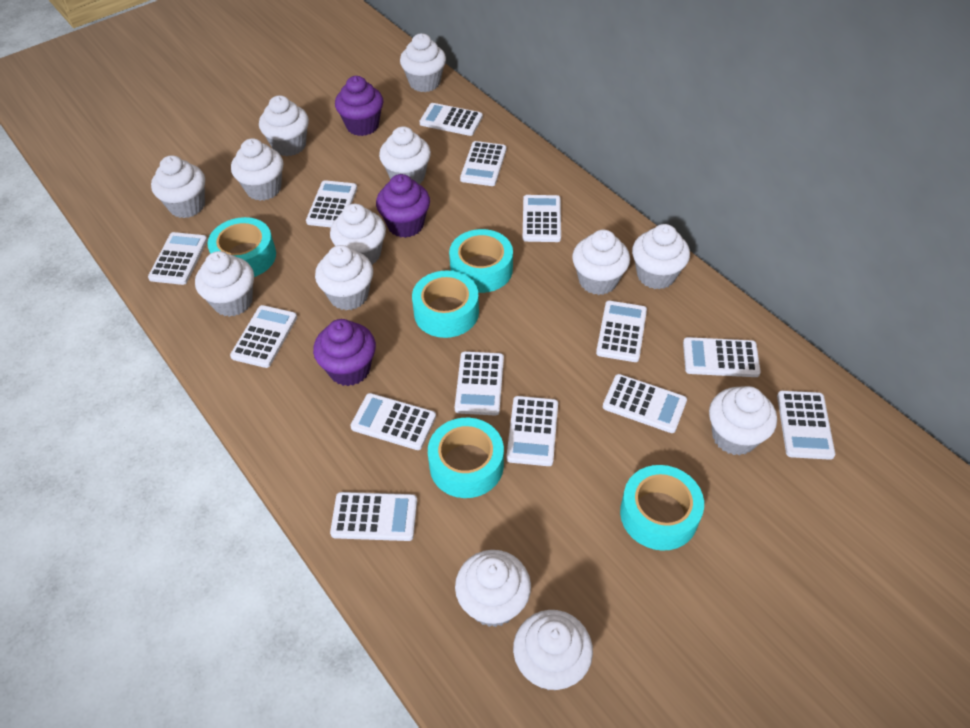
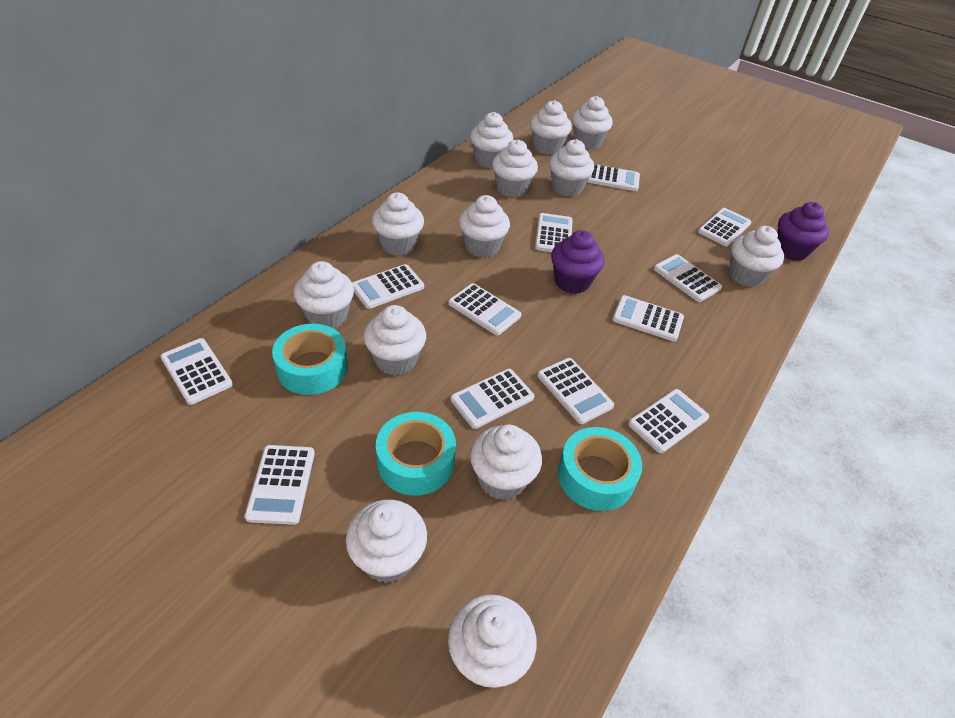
purple cupcake: 3 -> 2
turquoise tape: 5 -> 3
white calculator: 14 -> 12

